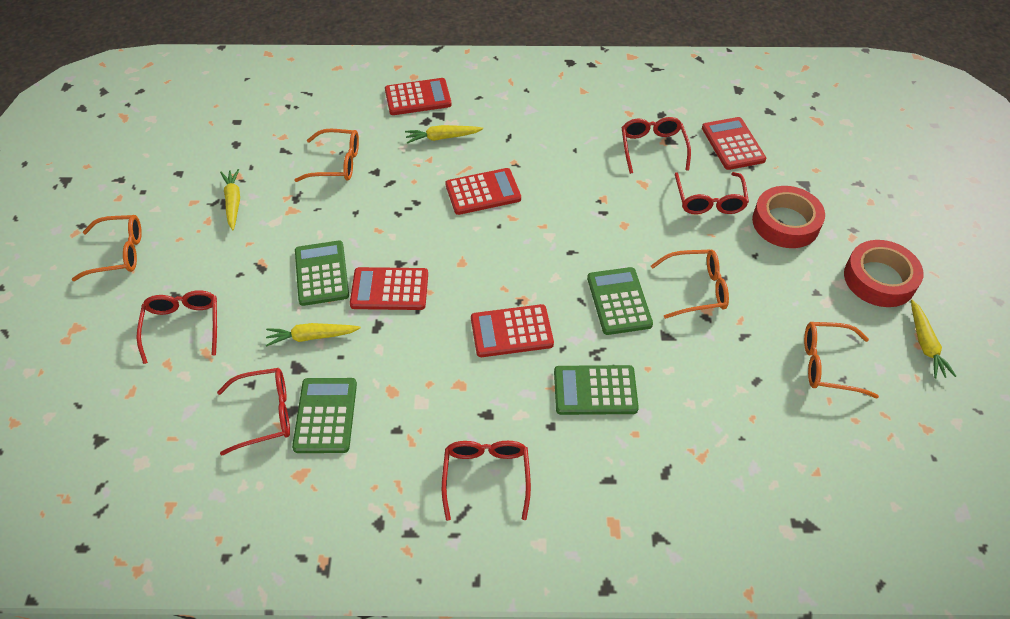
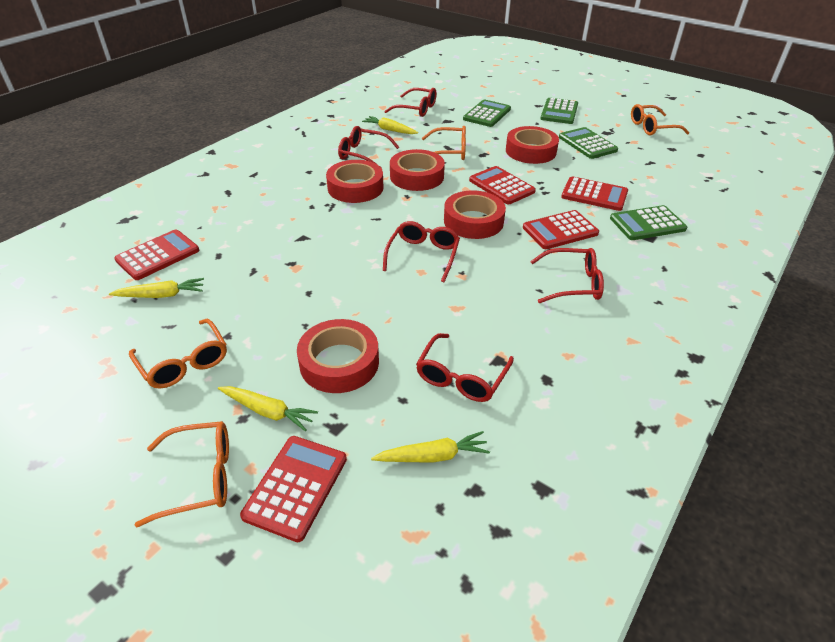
red tape: 2 -> 5

